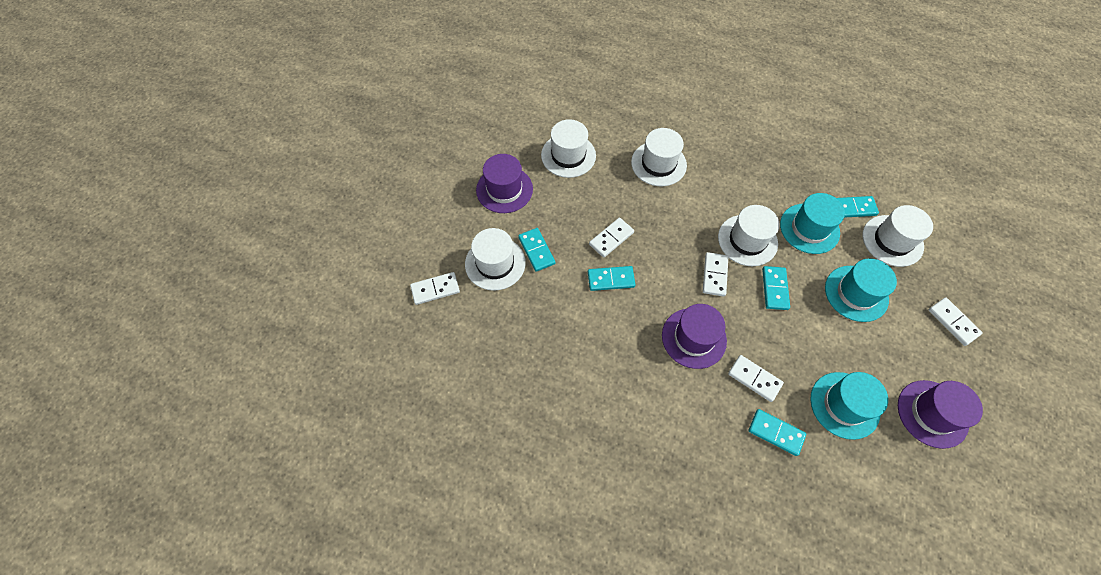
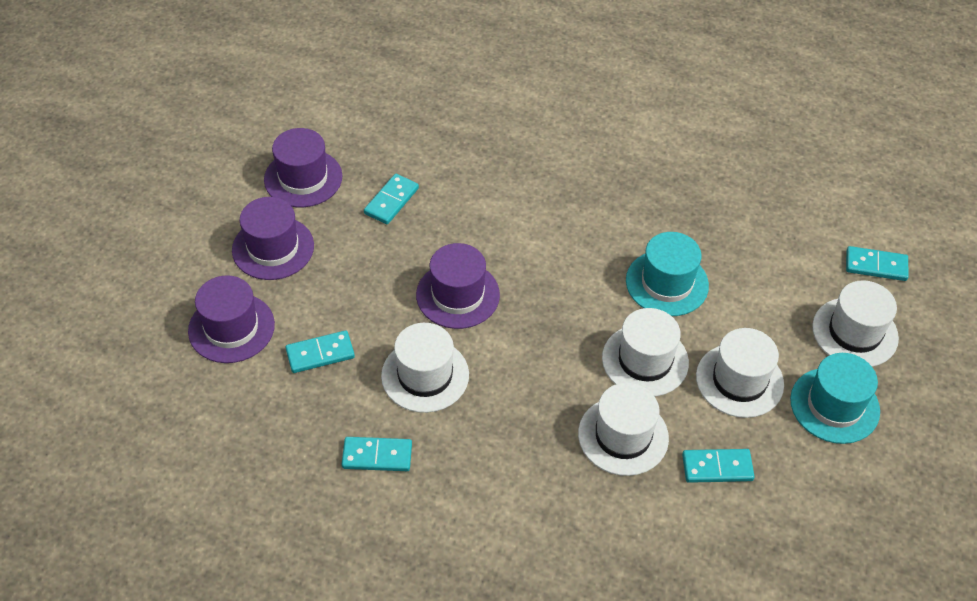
purple hat: 3 -> 4
turquoise hat: 3 -> 2
white domino: 5 -> 0

